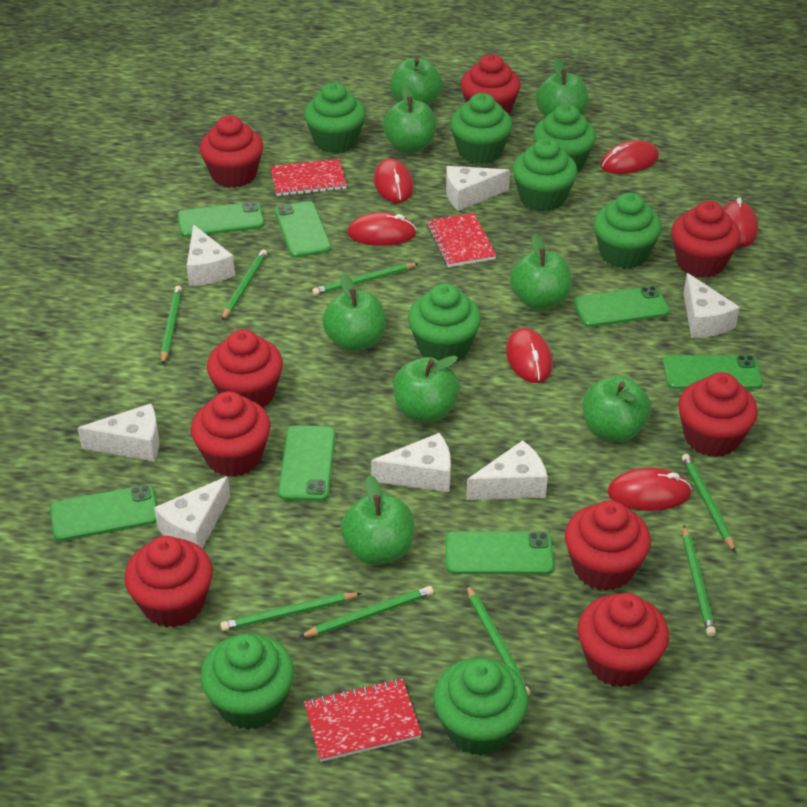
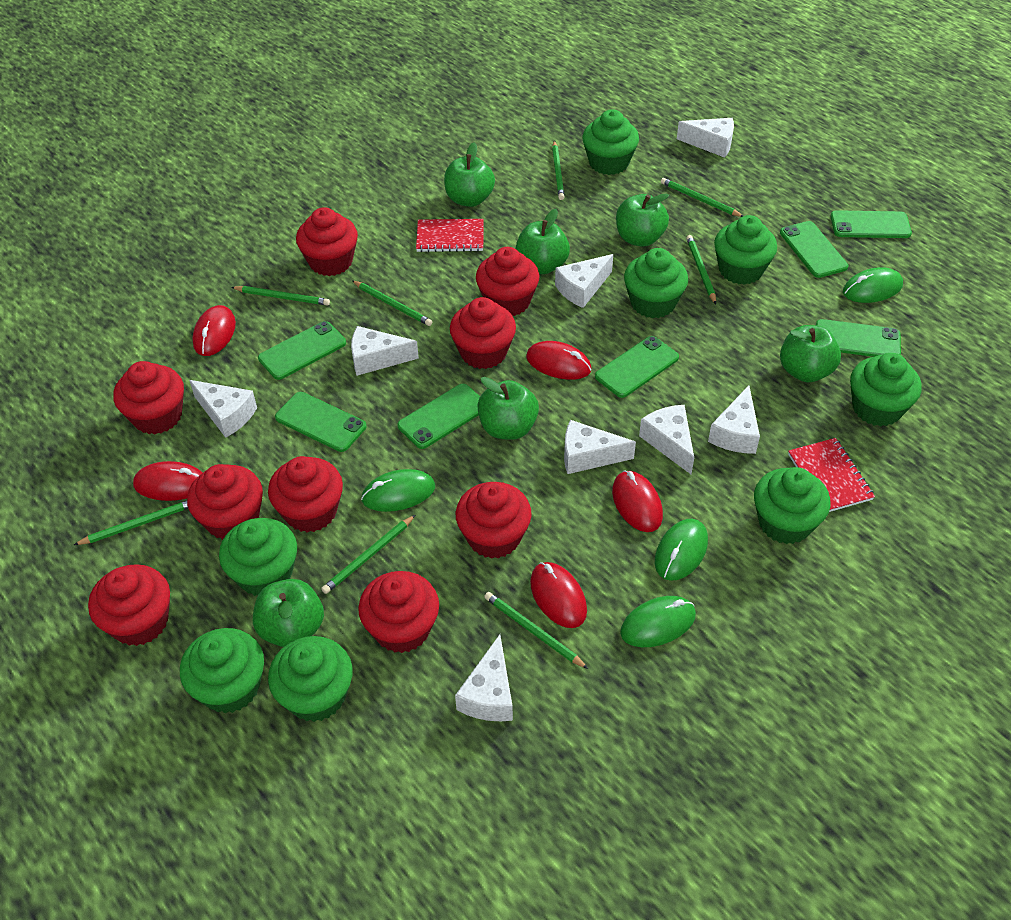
green apple: 8 -> 6
green mouse: 0 -> 4
red mouse: 6 -> 5
red notebook: 3 -> 2
white cheese: 7 -> 8

